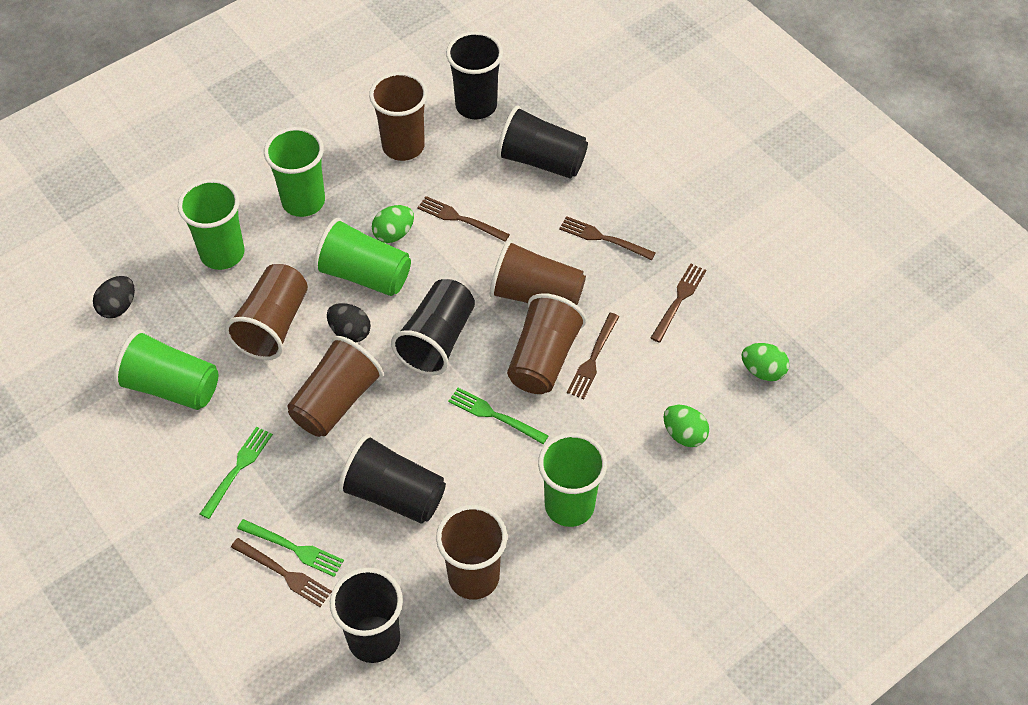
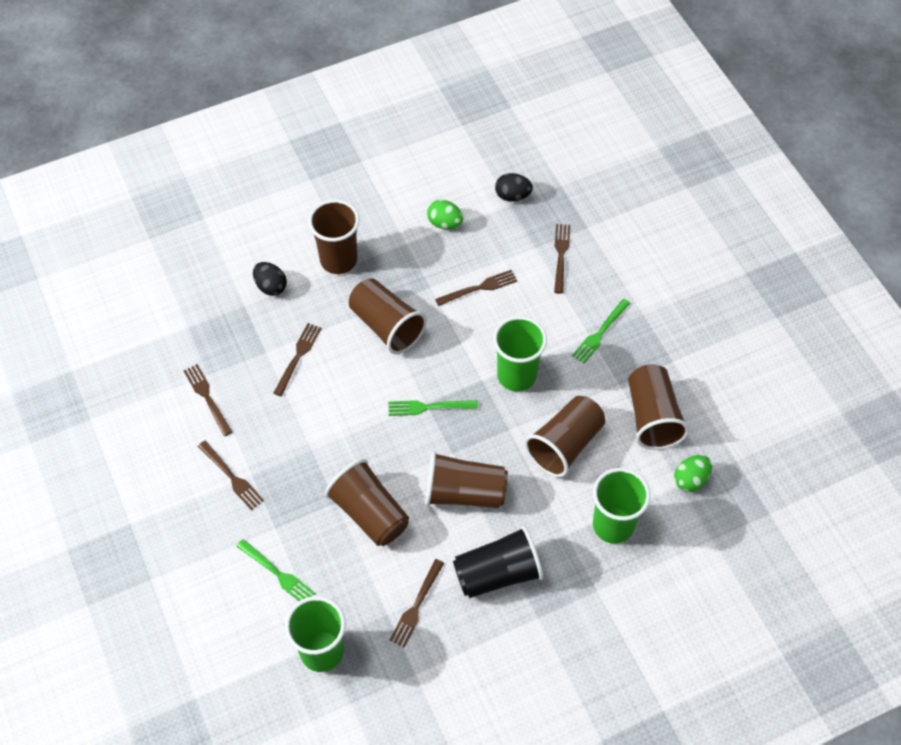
black cup: 5 -> 1
brown fork: 5 -> 6
green cup: 5 -> 3
green egg: 3 -> 2

